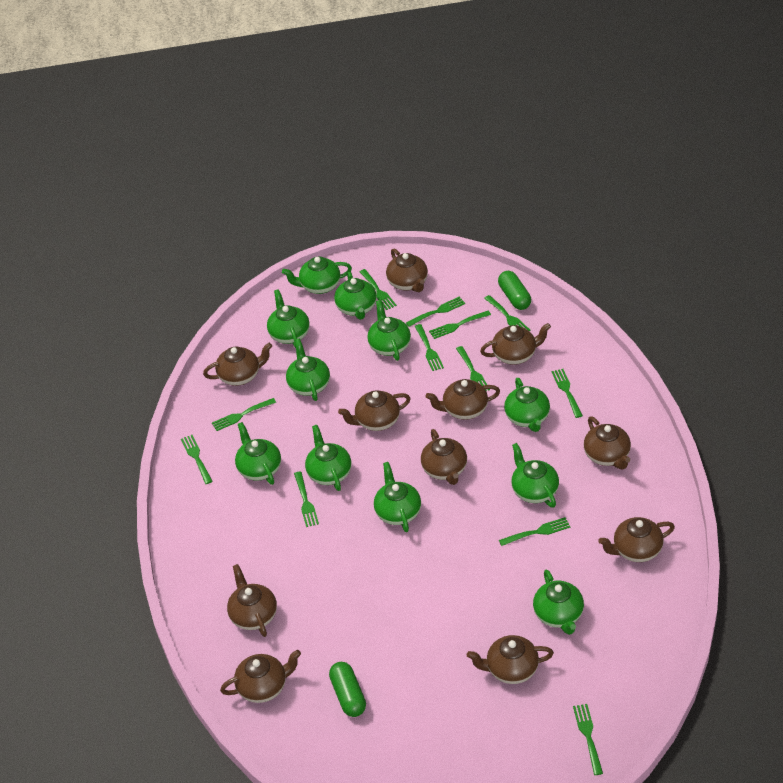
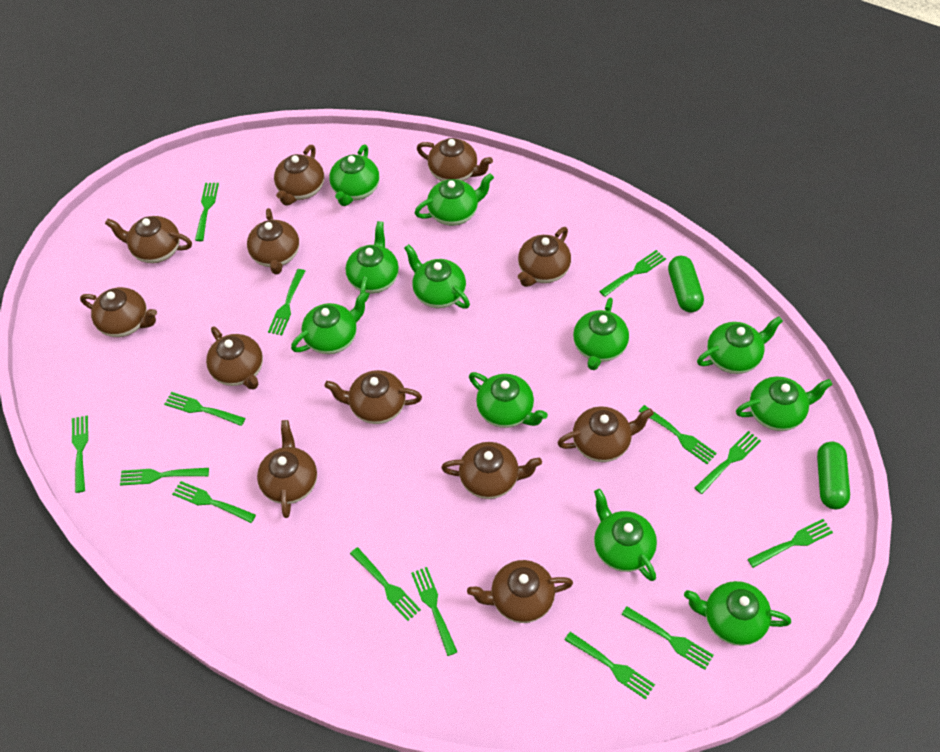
brown teapot: 11 -> 12
green fork: 12 -> 14

